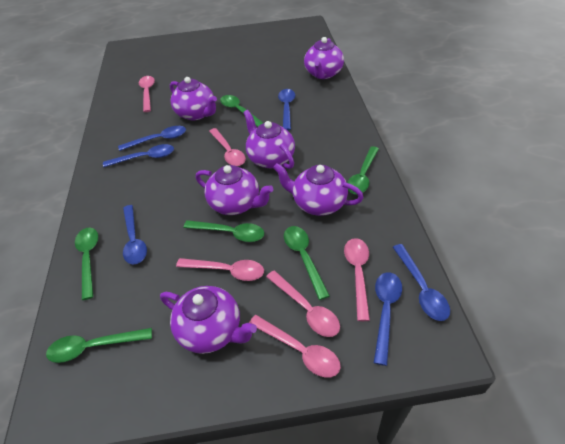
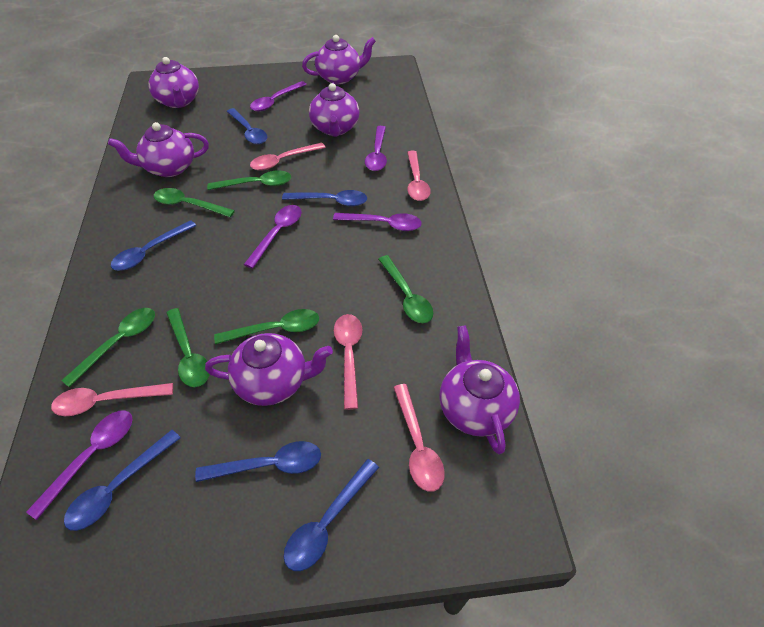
pink spoon: 6 -> 5
purple spoon: 0 -> 5

